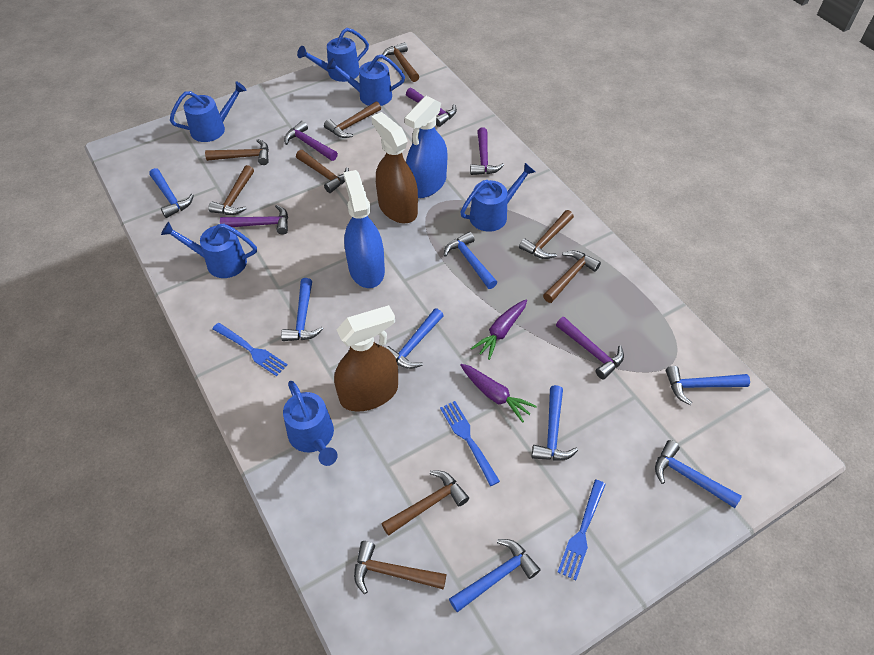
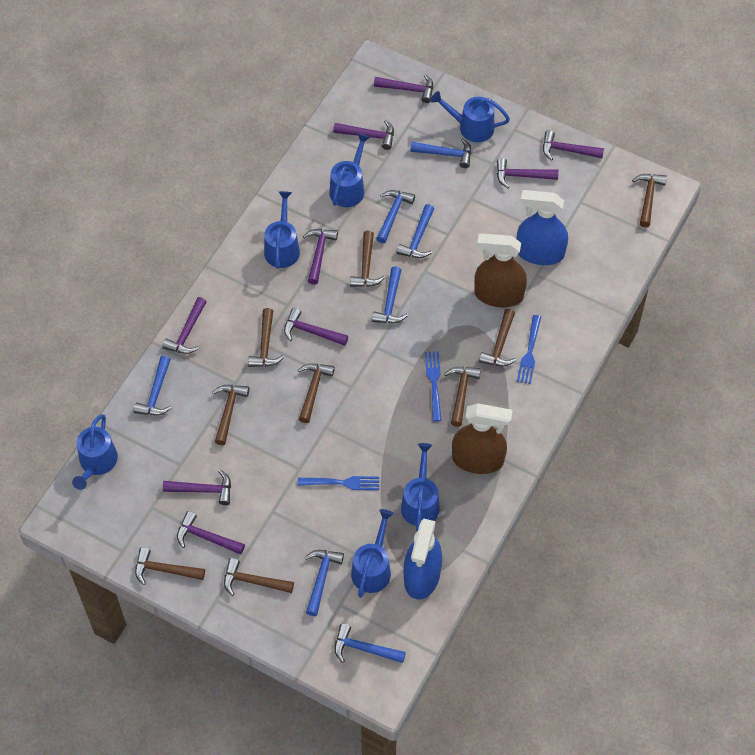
blue hammer: 8 -> 7
purple carrot: 2 -> 0
purple hammer: 5 -> 9

